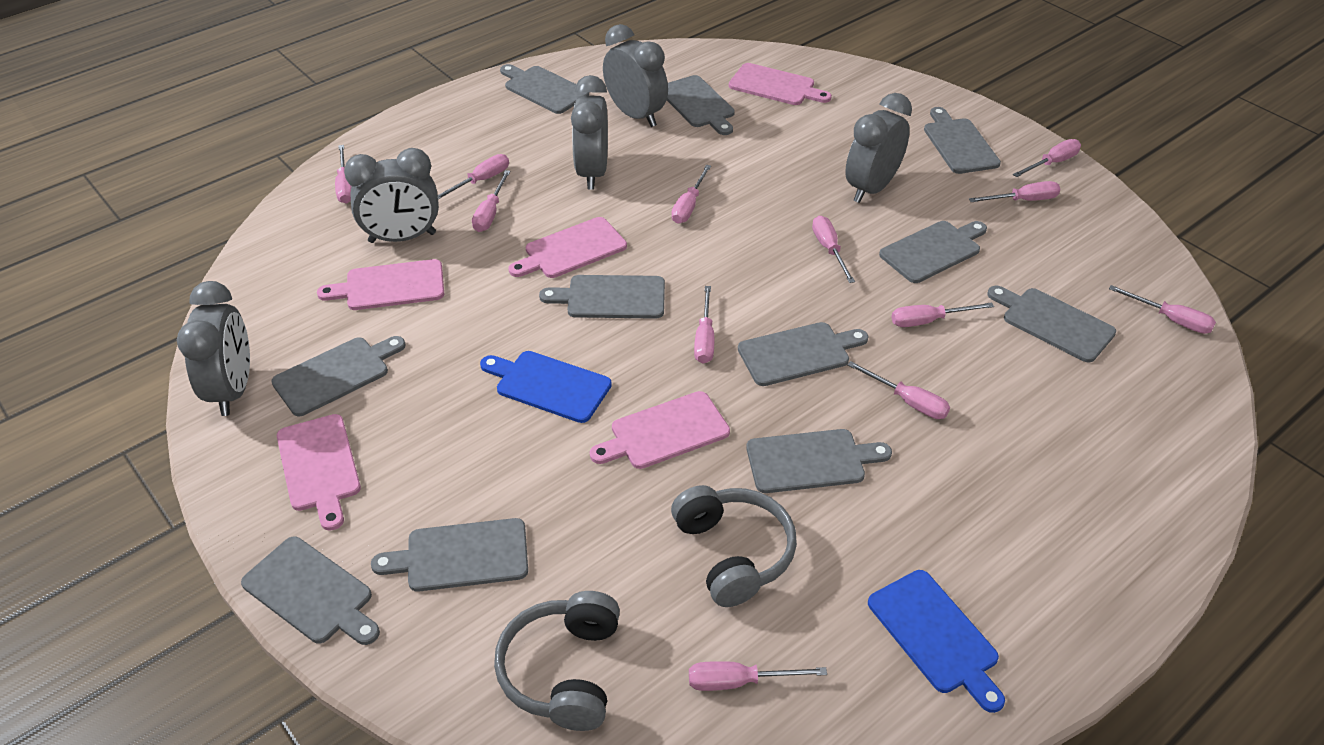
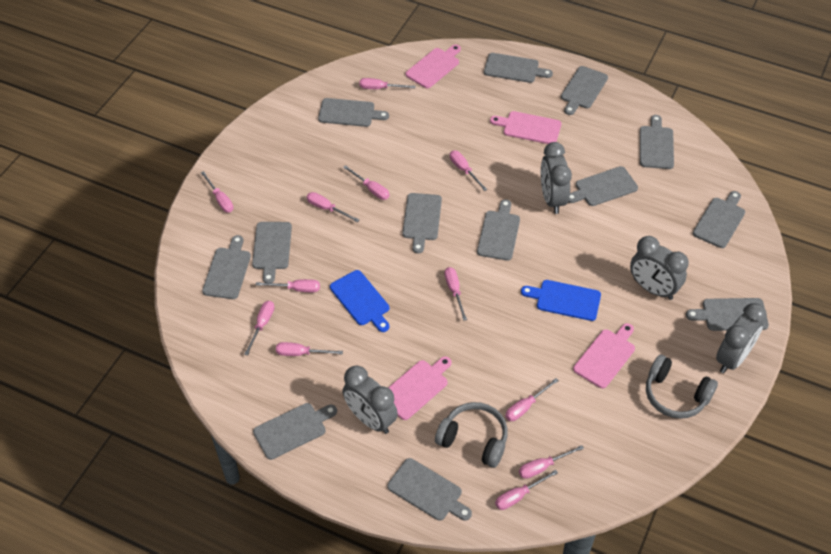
grey clock: 5 -> 4
grey cutting board: 11 -> 13
pink cutting board: 5 -> 4

